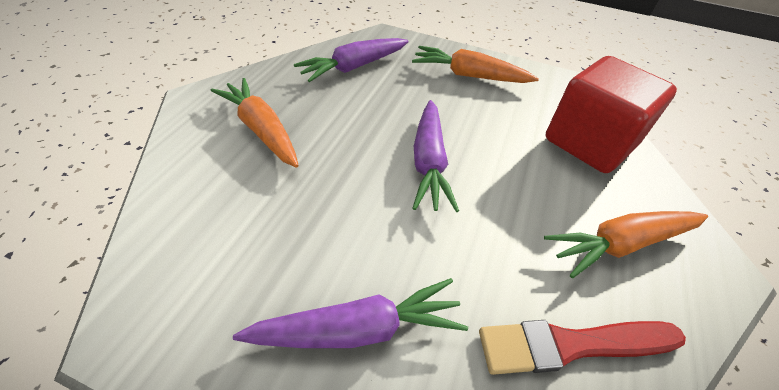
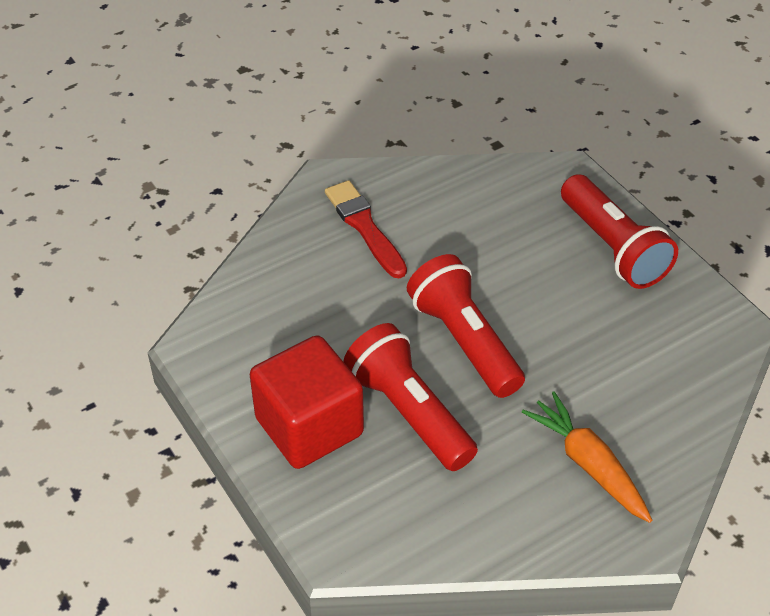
orange carrot: 3 -> 1
purple carrot: 3 -> 0
red flashlight: 0 -> 3

